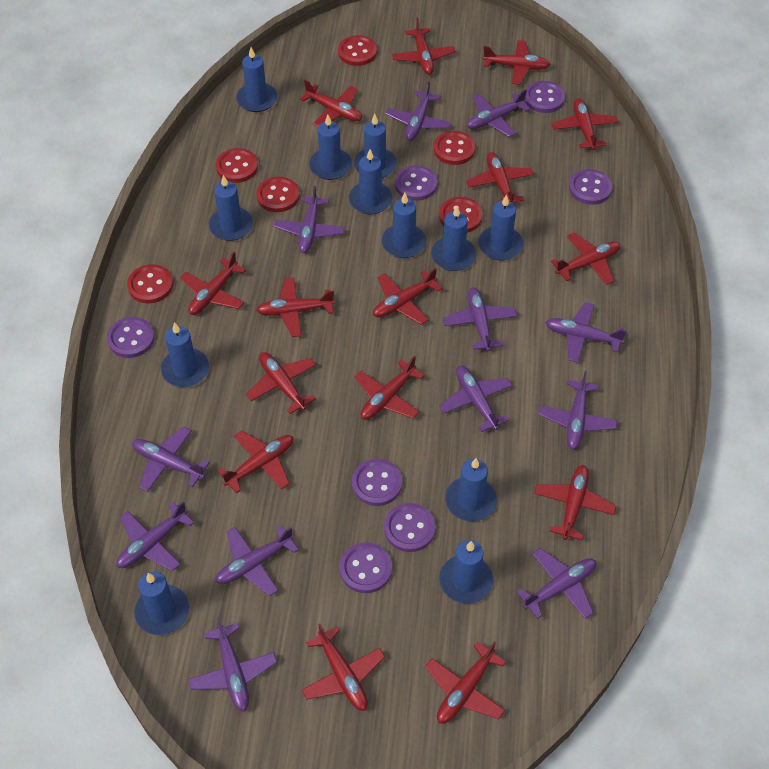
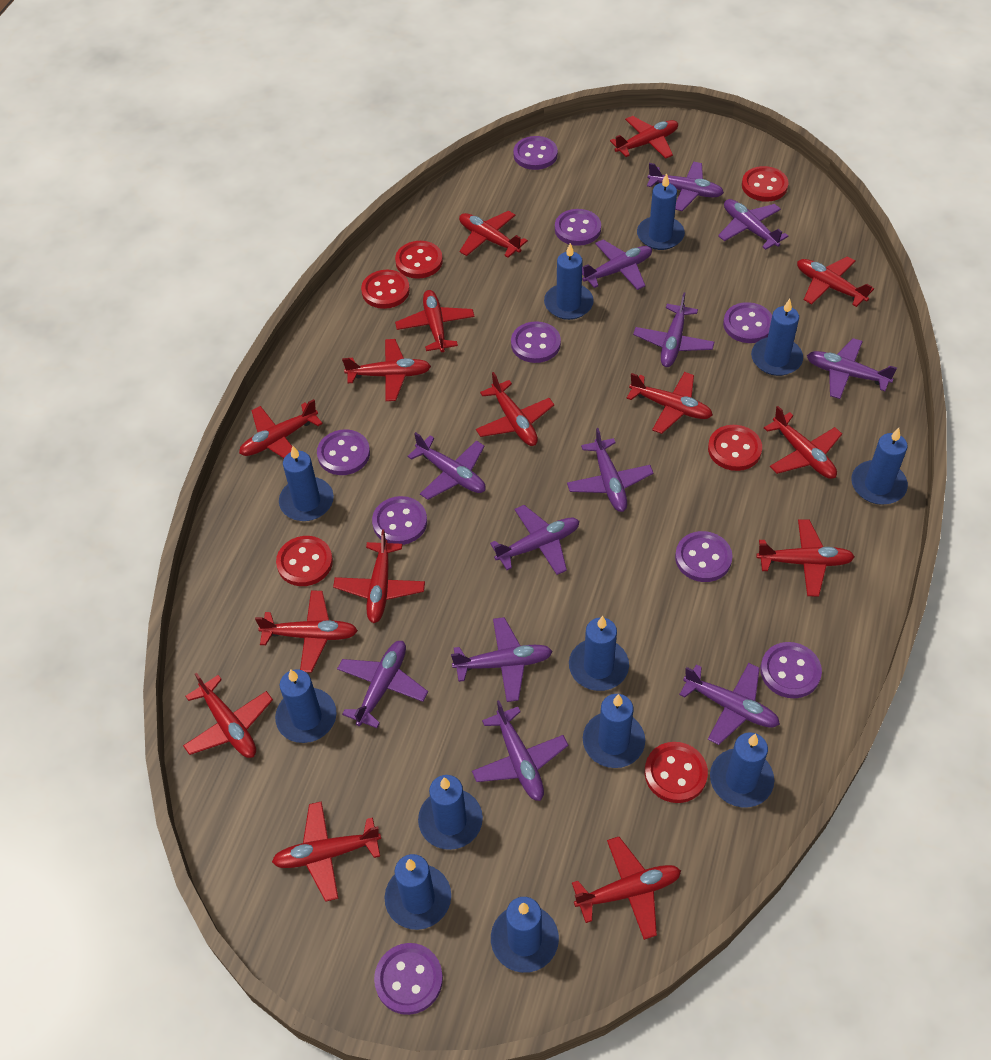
purple button: 7 -> 9

